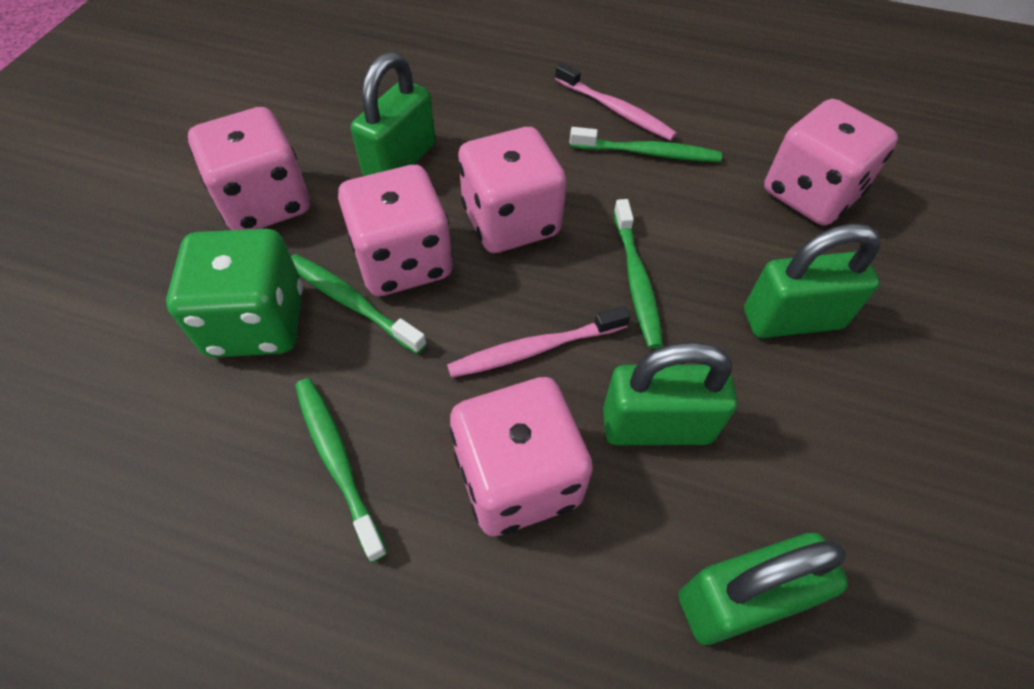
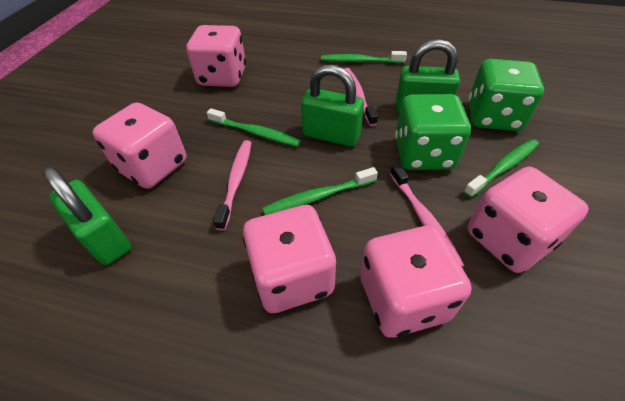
green dice: 1 -> 2
green padlock: 4 -> 3
pink toothbrush: 2 -> 3

